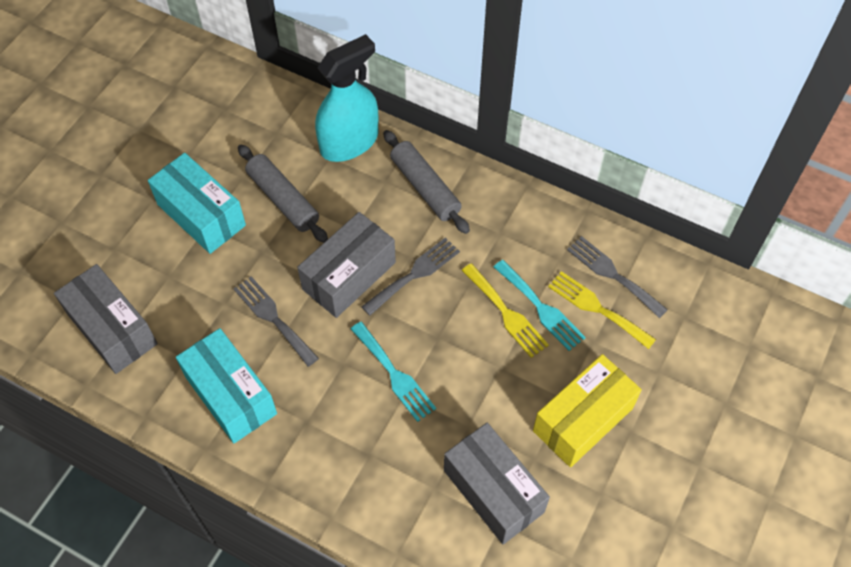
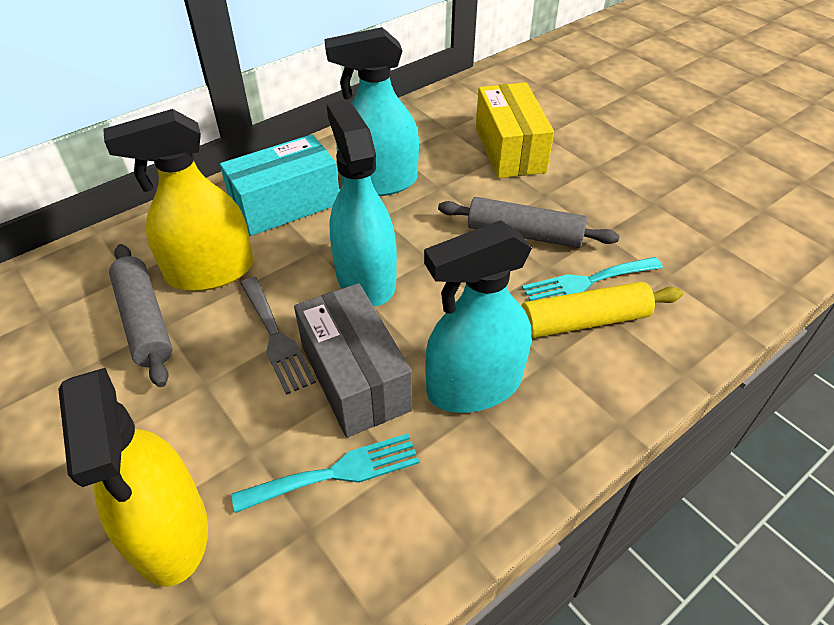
grey box: 3 -> 1
grey fork: 3 -> 1
turquoise box: 2 -> 1
turquoise spray bottle: 1 -> 3
yellow fork: 2 -> 0
yellow rolling pin: 0 -> 1
yellow spray bottle: 0 -> 2

